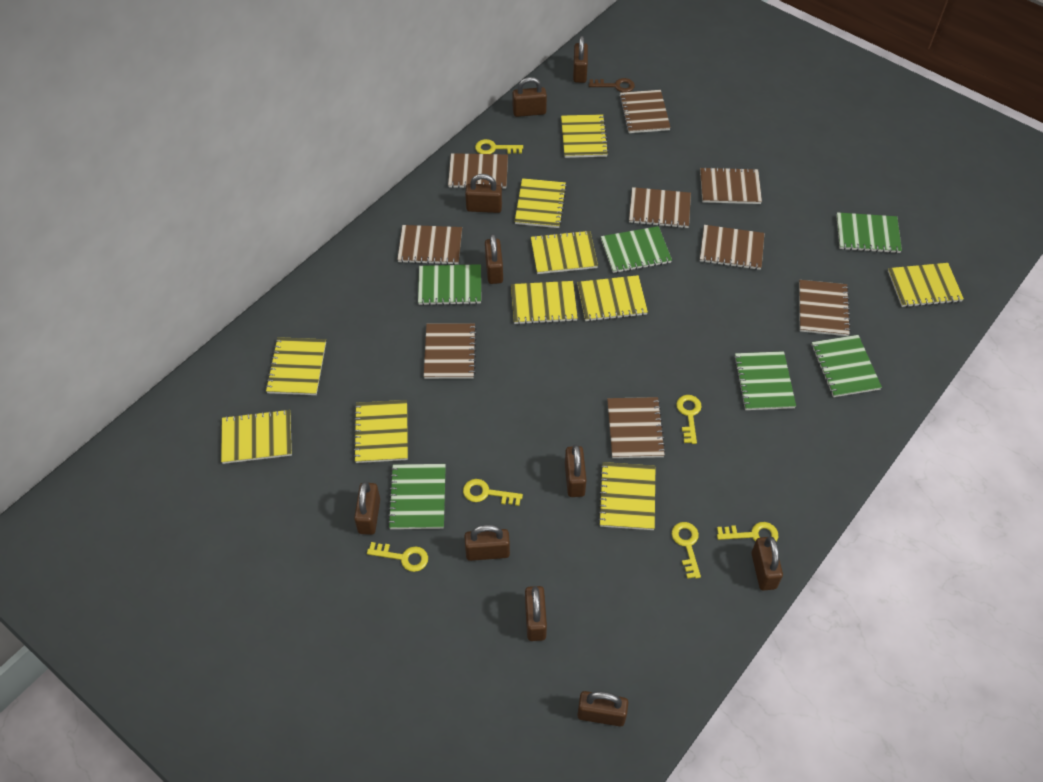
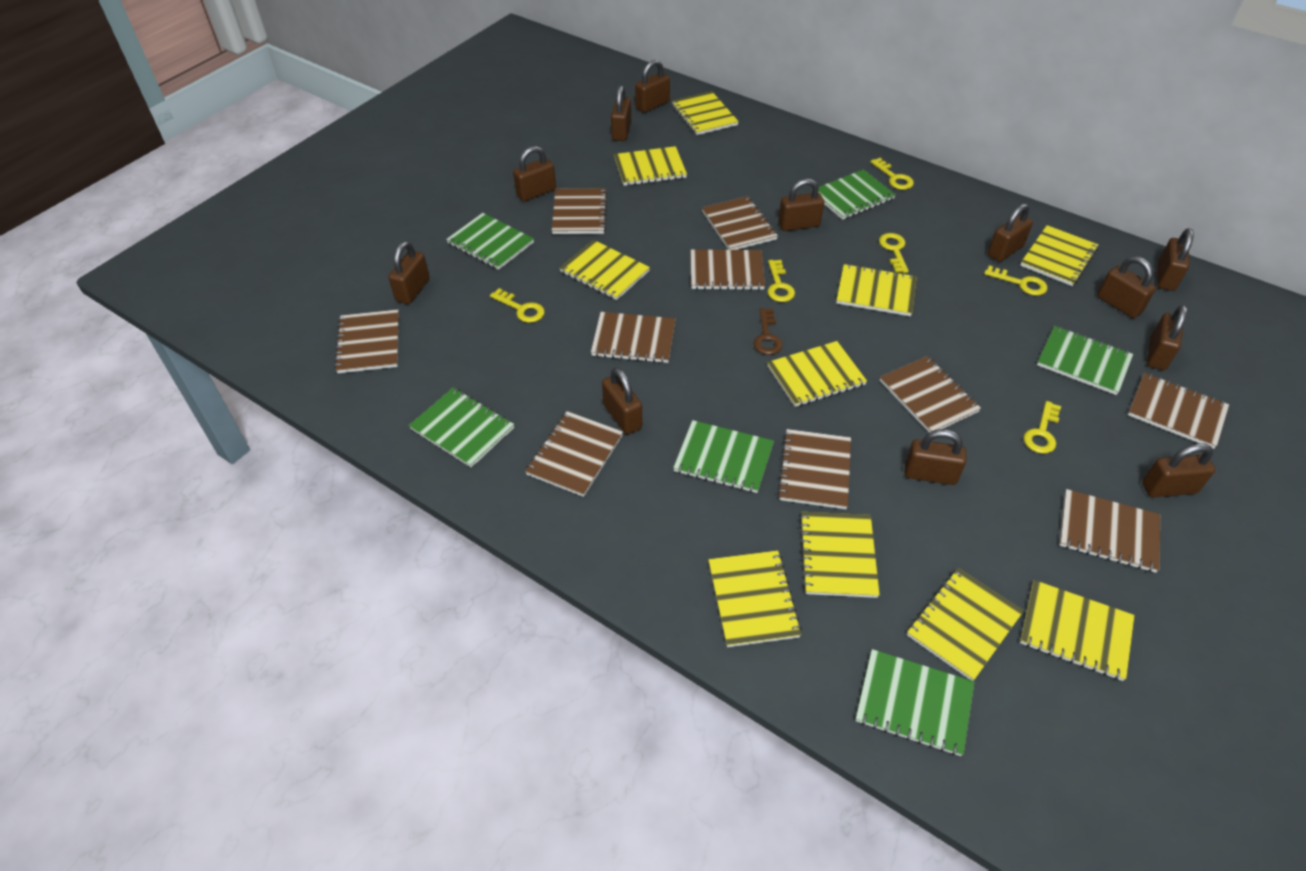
brown notebook: 9 -> 10
brown padlock: 10 -> 12

